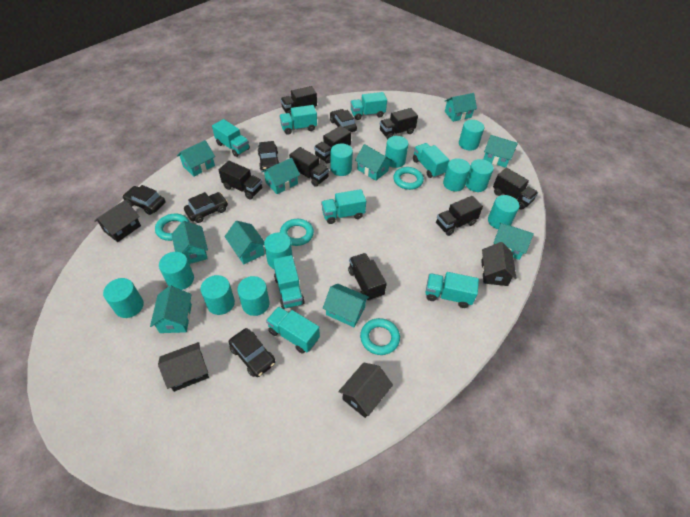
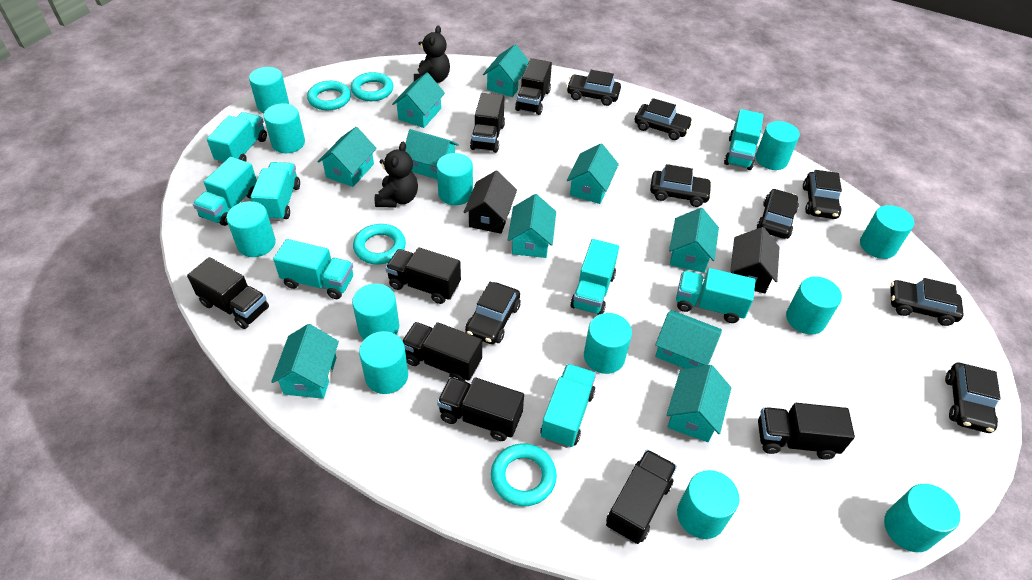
black car: 5 -> 8
black house: 4 -> 2
black teddy bear: 0 -> 2
turquoise cylinder: 11 -> 12

